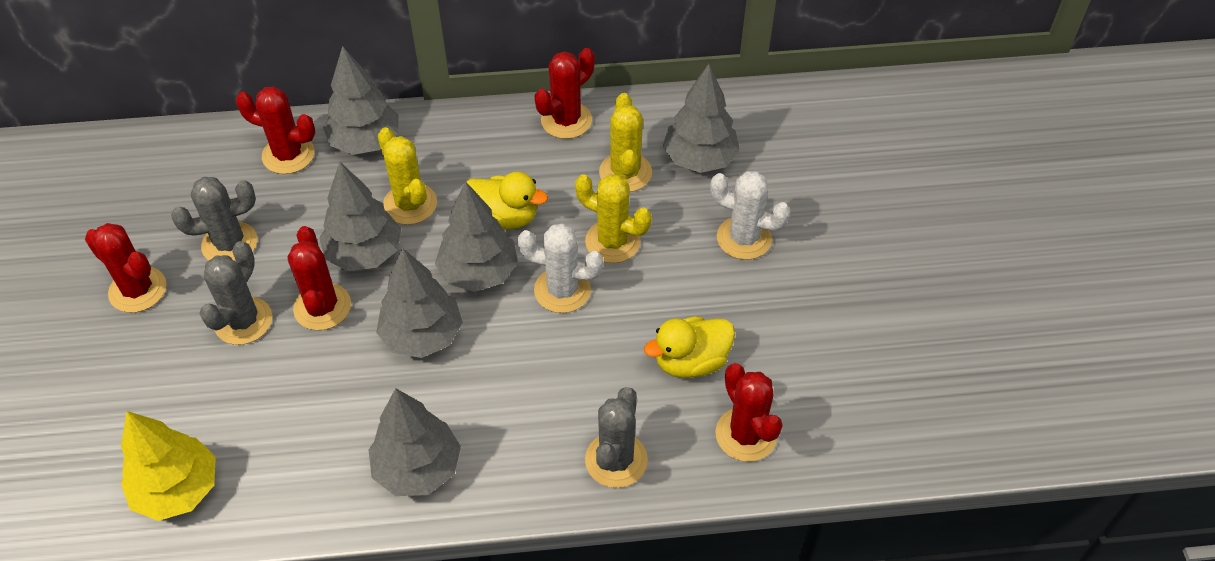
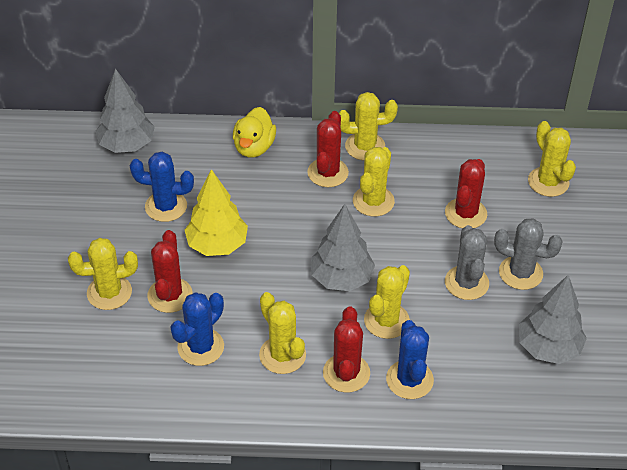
blue cactus: 0 -> 3
grey cactus: 3 -> 2
grey tree: 6 -> 3
red cactus: 5 -> 4
white cactus: 2 -> 0
yellow cactus: 3 -> 6
yellow duck: 2 -> 1

